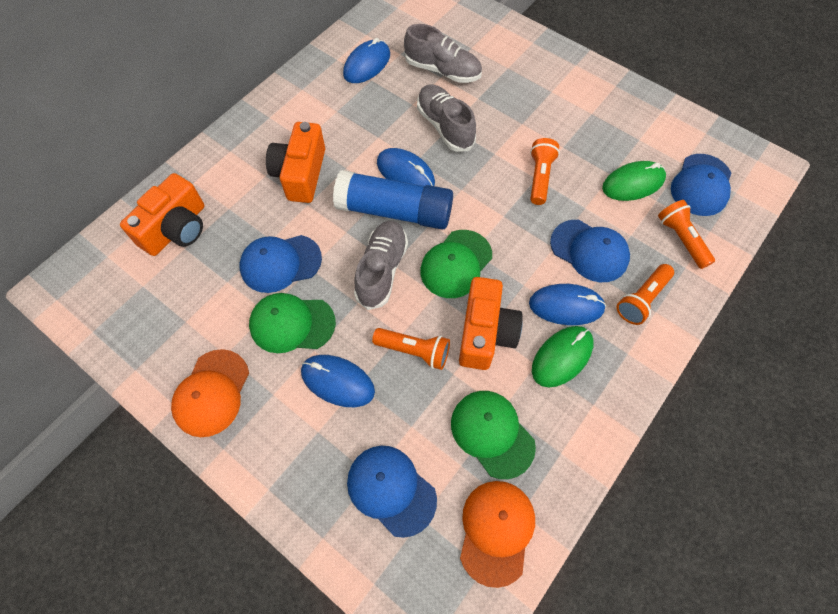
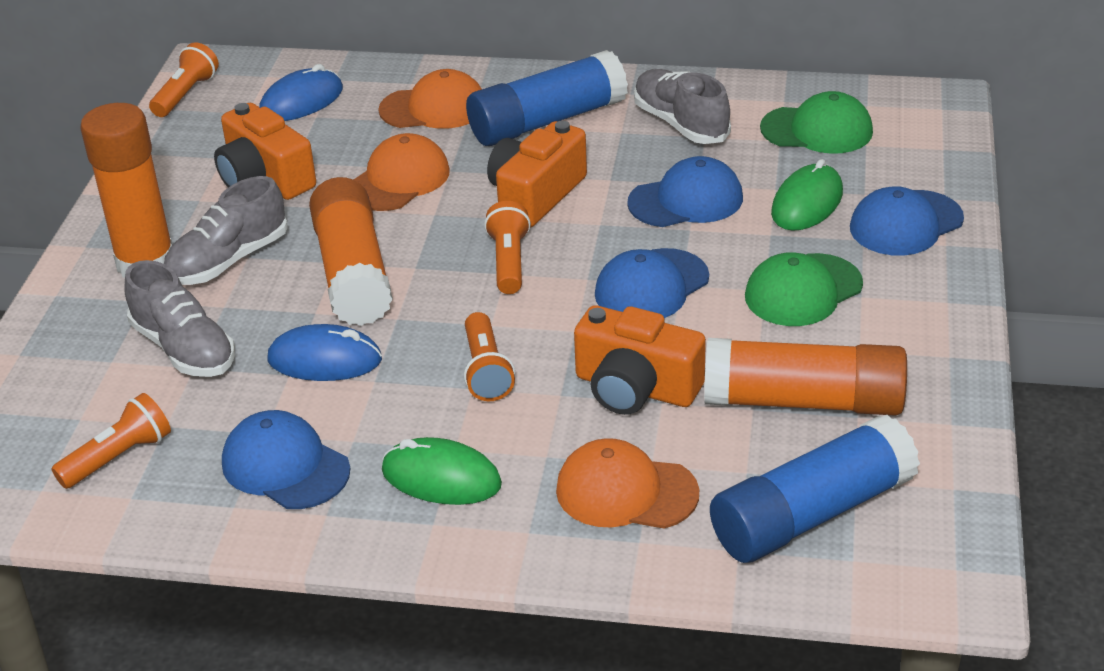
blue glue stick: 1 -> 2
blue mouse: 4 -> 2
green cap: 3 -> 2
orange cap: 2 -> 3
orange glue stick: 0 -> 3

